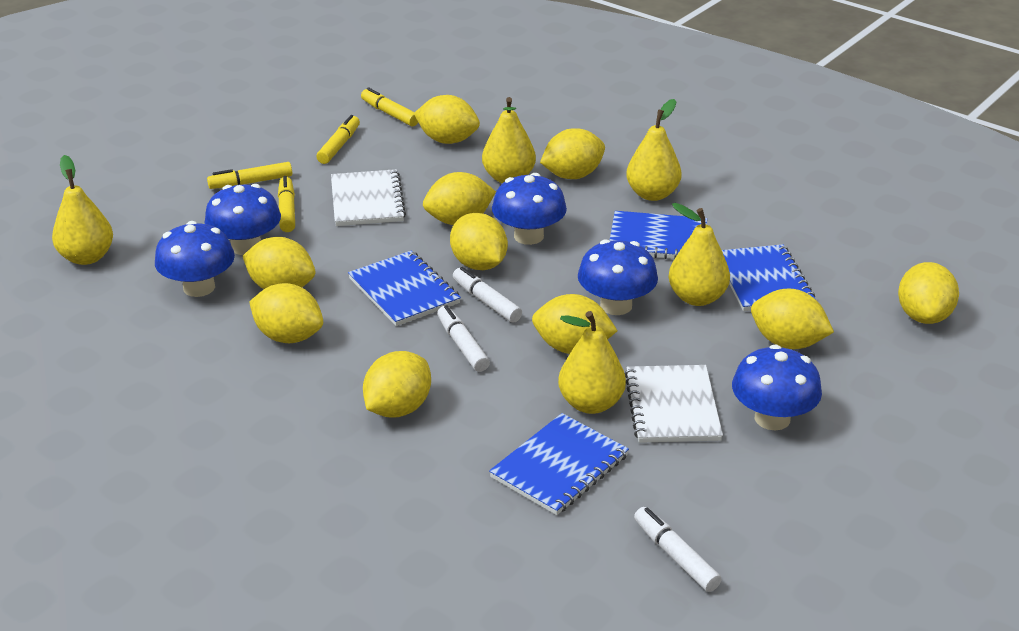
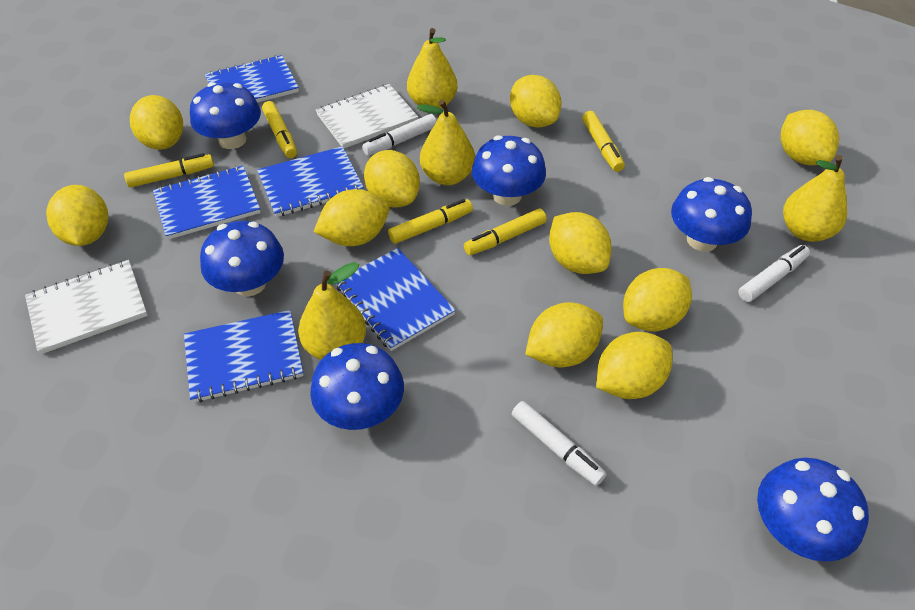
blue mushroom: 5 -> 6
blue notebook: 4 -> 5
yellow marker: 4 -> 5
yellow pear: 5 -> 4

